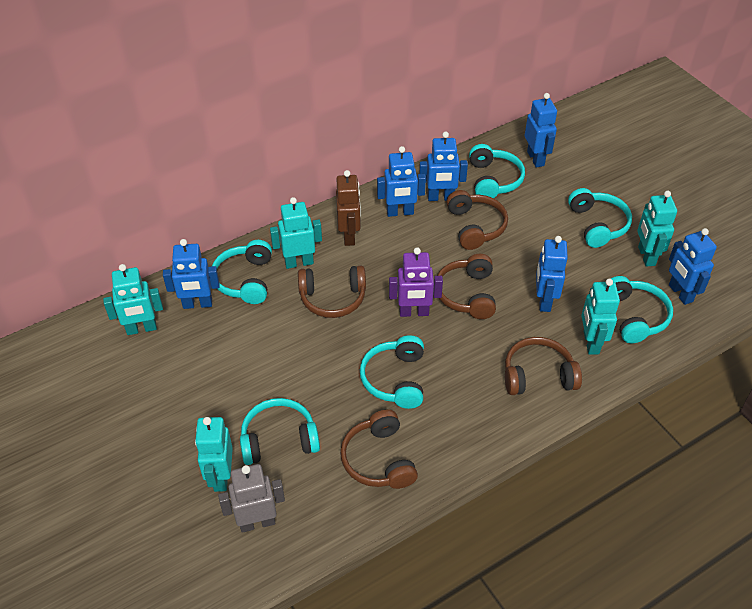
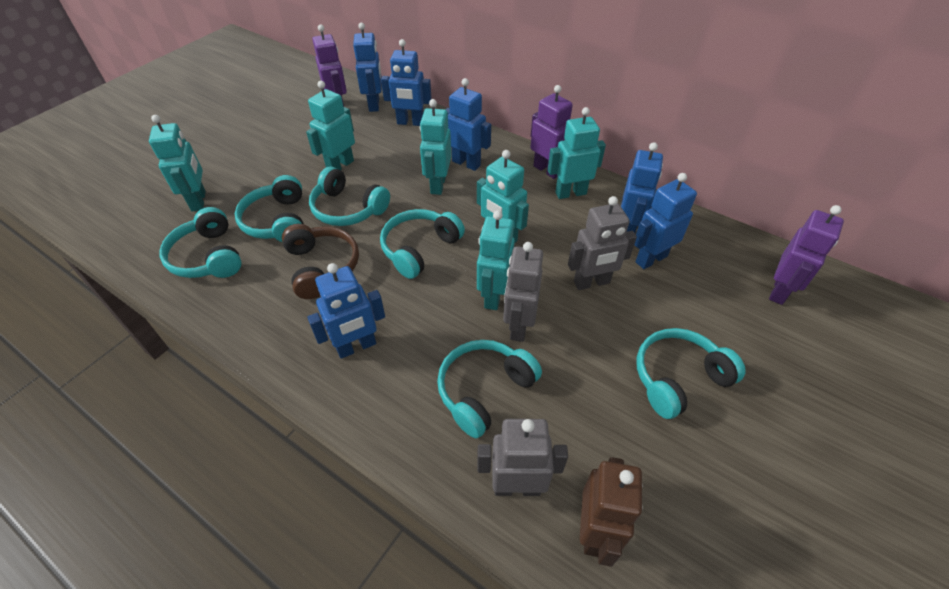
brown headphones: 5 -> 1
grey robot: 1 -> 3
purple robot: 1 -> 3
turquoise robot: 5 -> 6

